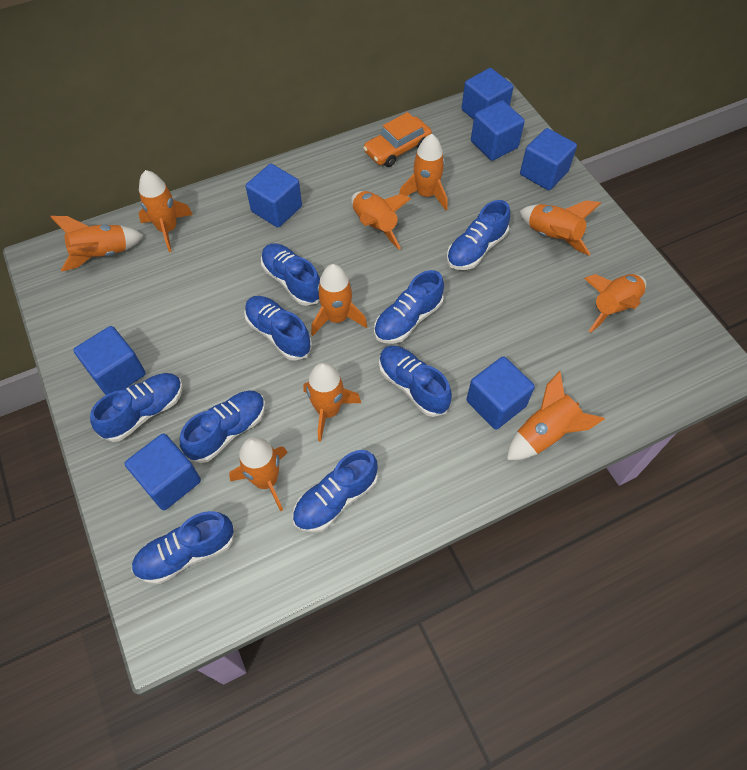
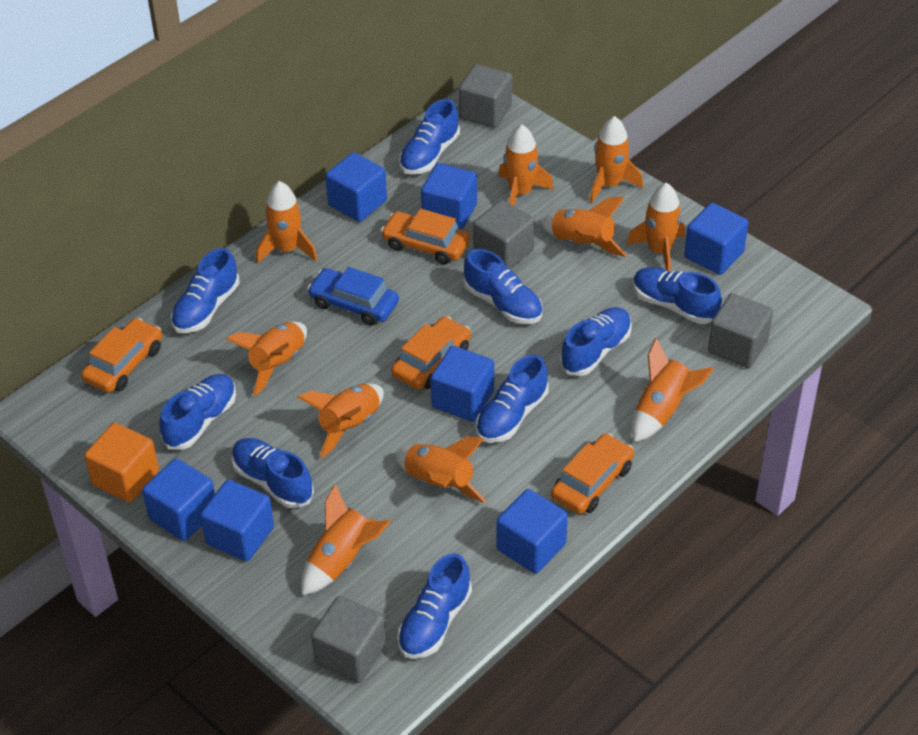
blue car: 0 -> 1
grey cube: 0 -> 4
orange car: 1 -> 4
orange cube: 0 -> 1

